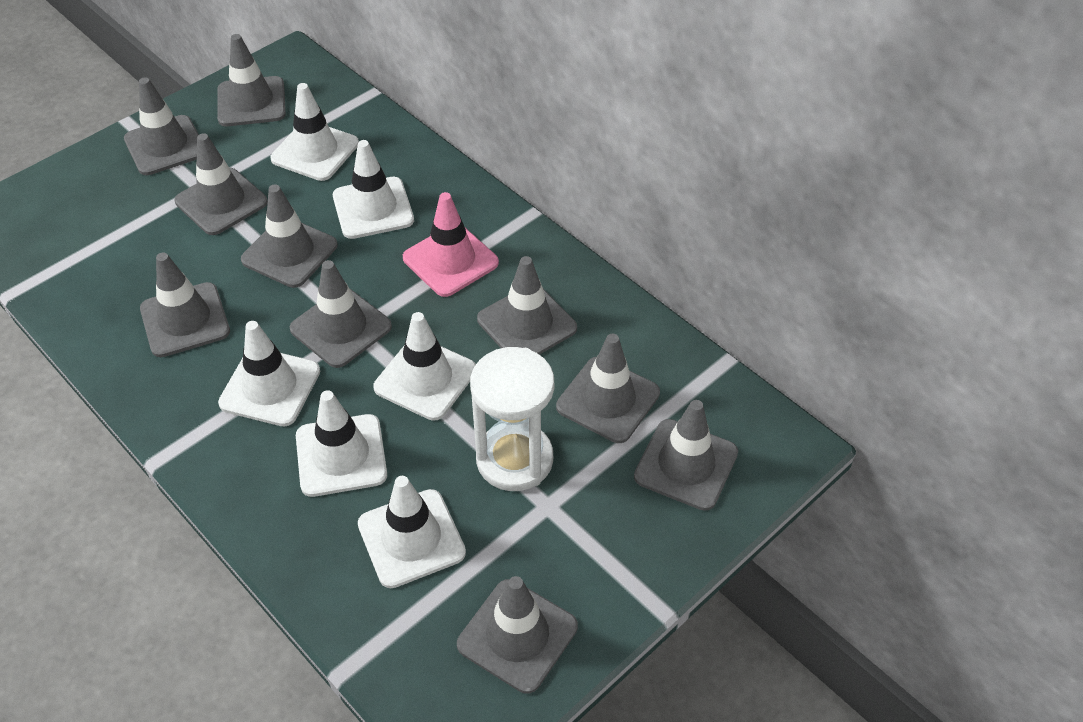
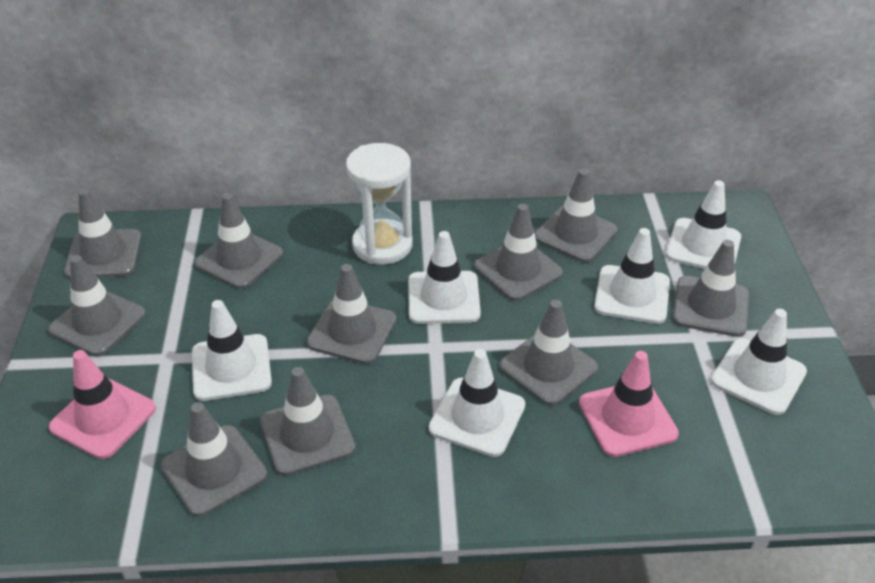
pink traffic cone: 1 -> 2

